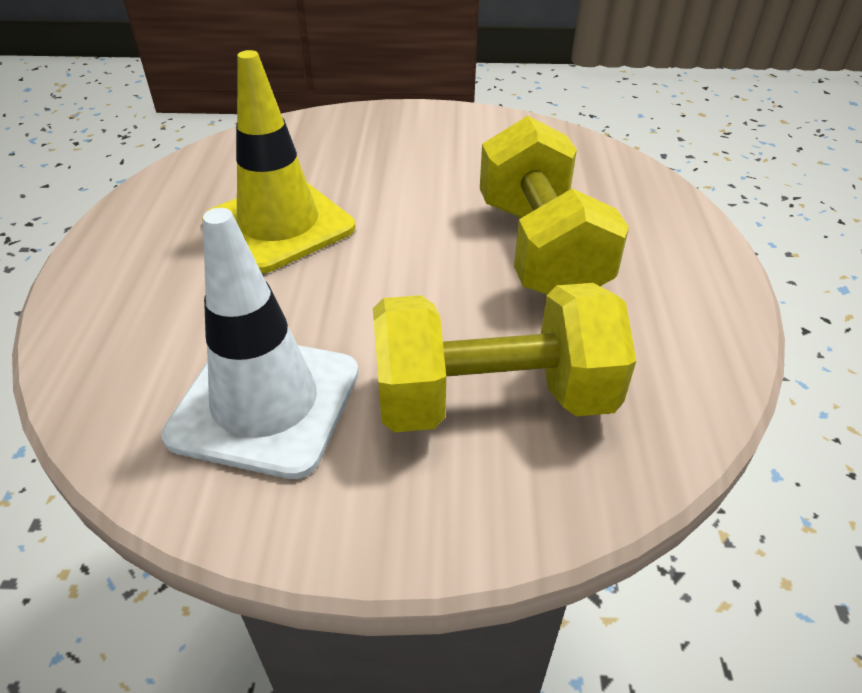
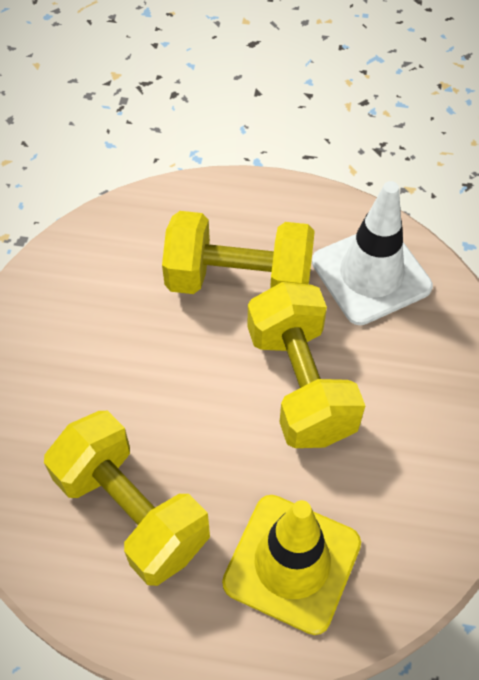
yellow dumbbell: 2 -> 3

